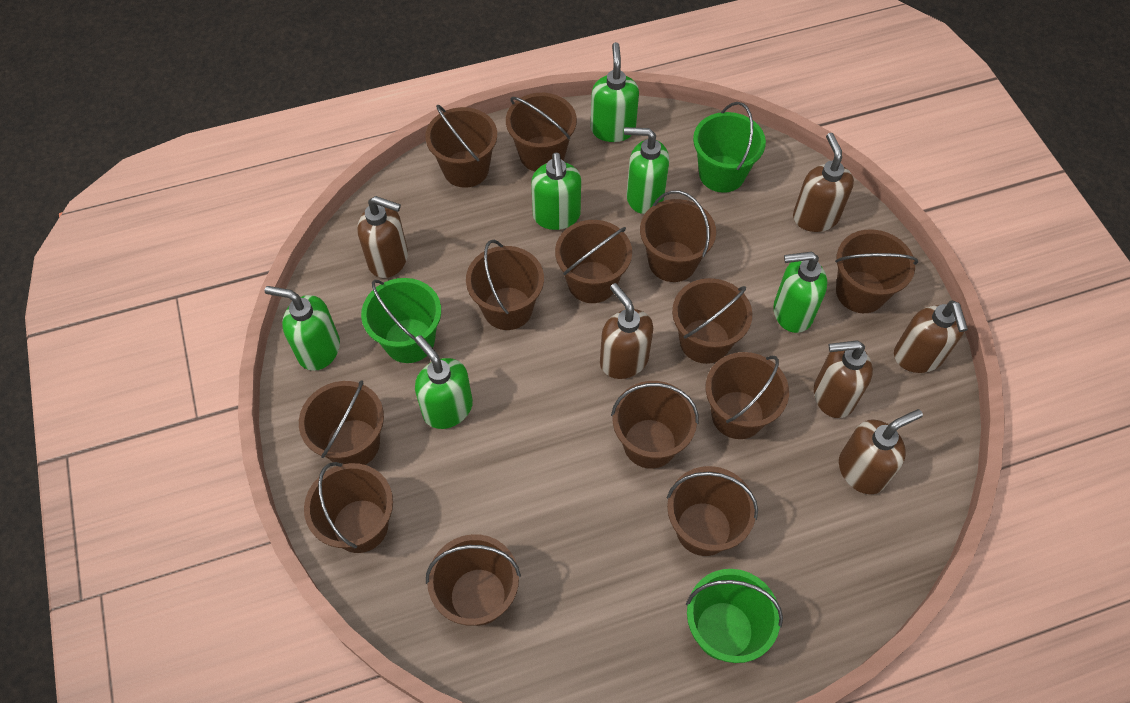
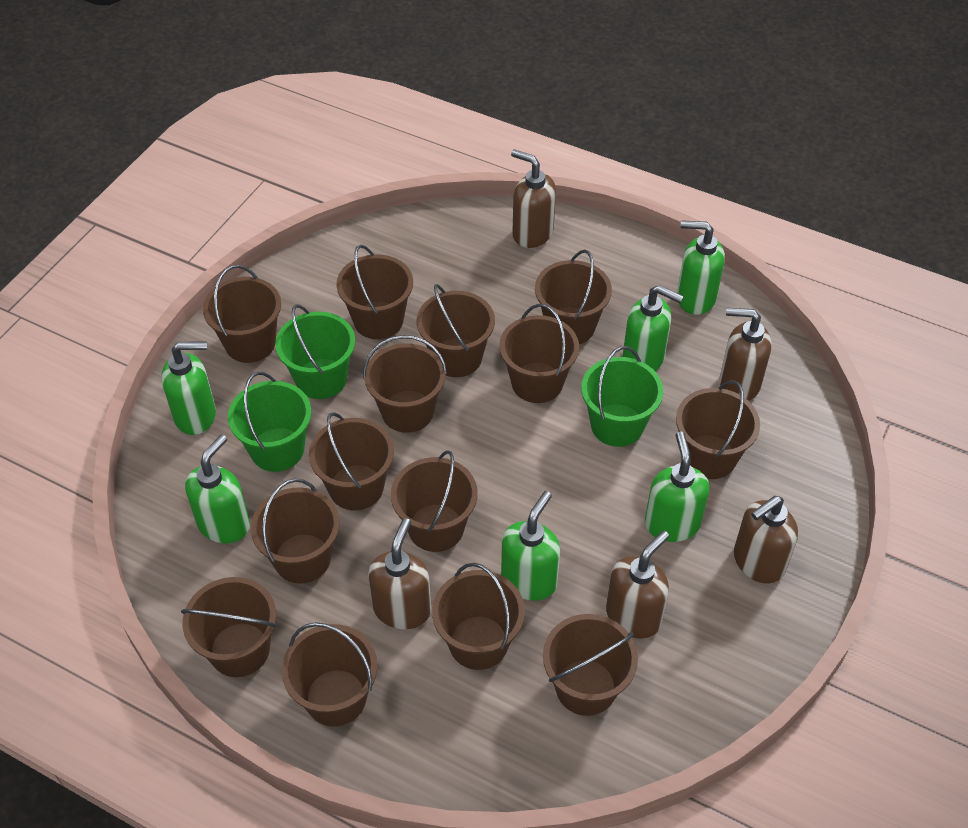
brown bucket: 13 -> 14
brown soap dispenser: 6 -> 5

